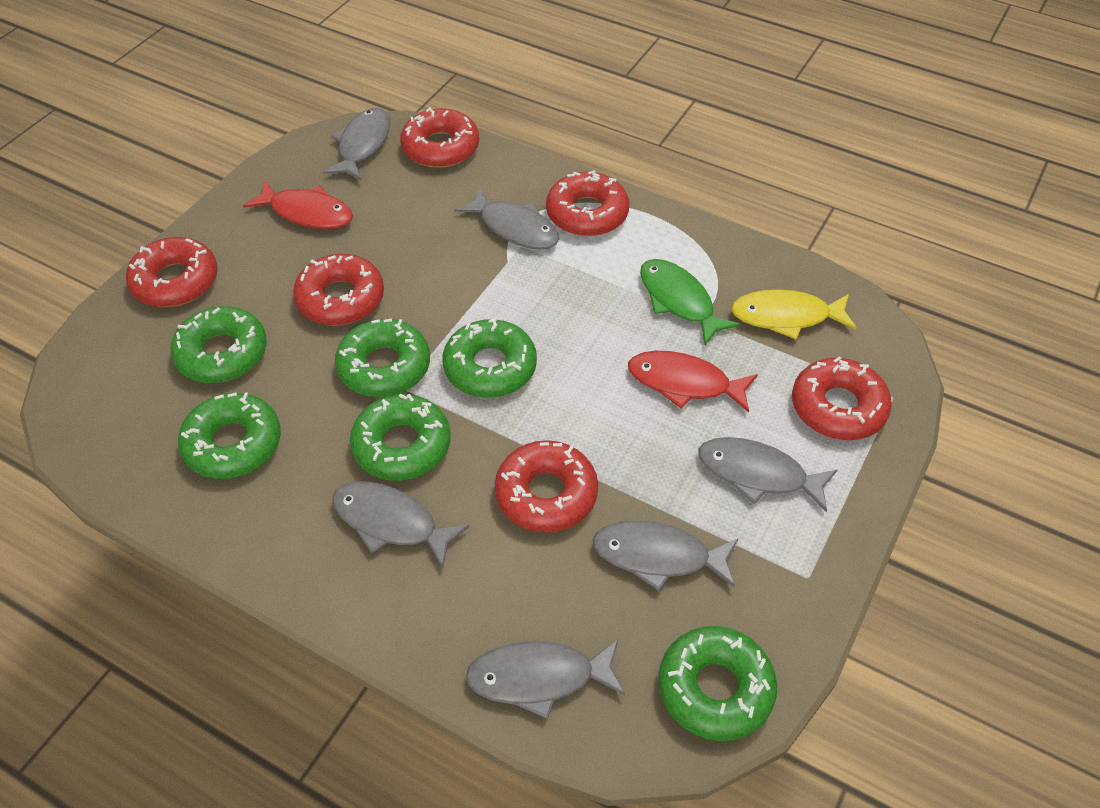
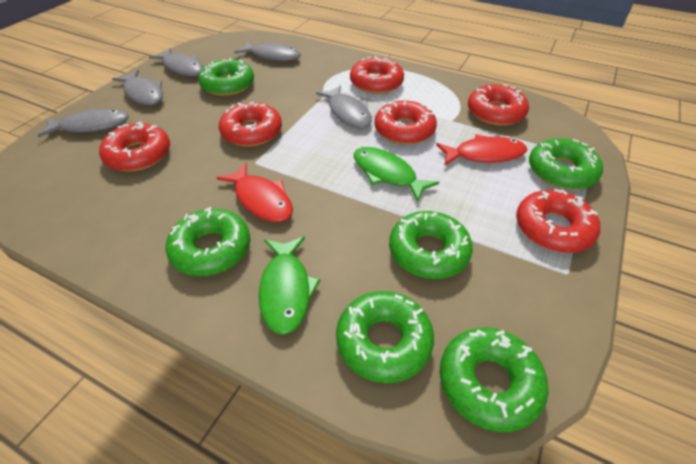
green fish: 1 -> 2
grey fish: 6 -> 5
yellow fish: 1 -> 0

